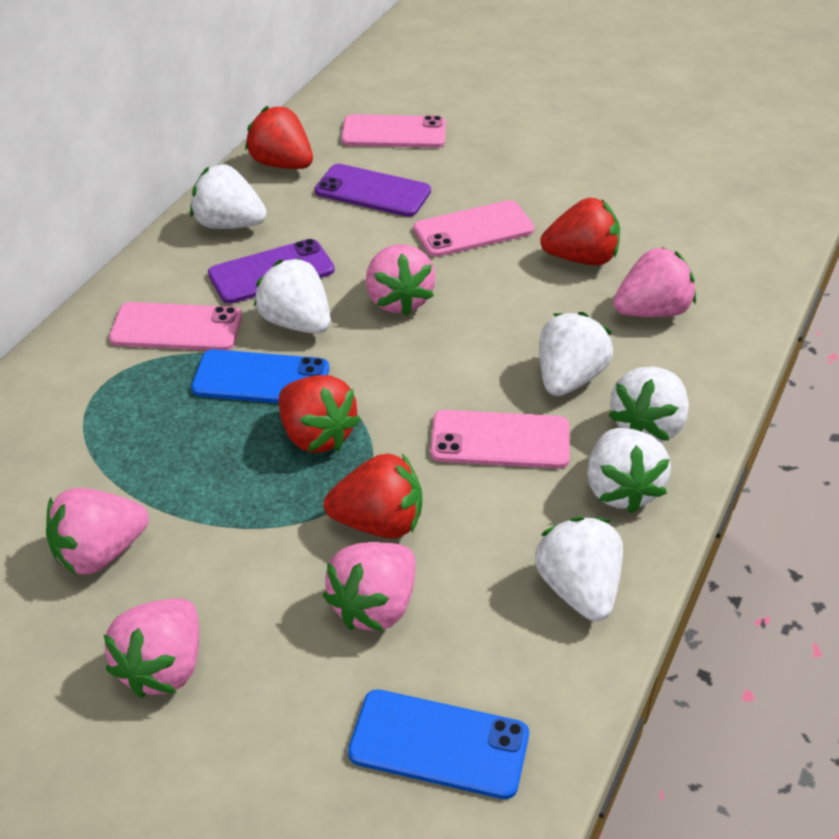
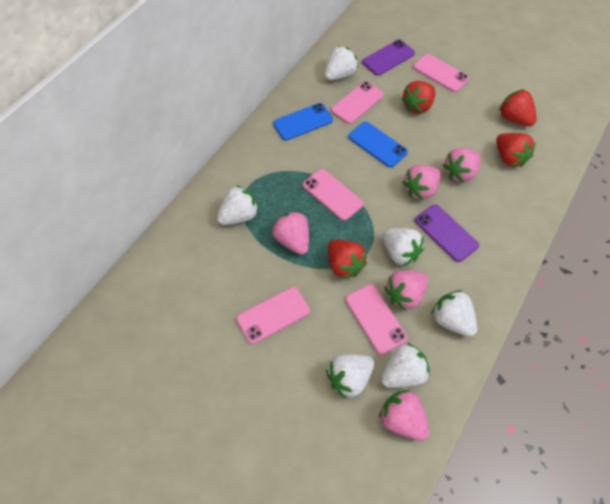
pink phone: 4 -> 5

